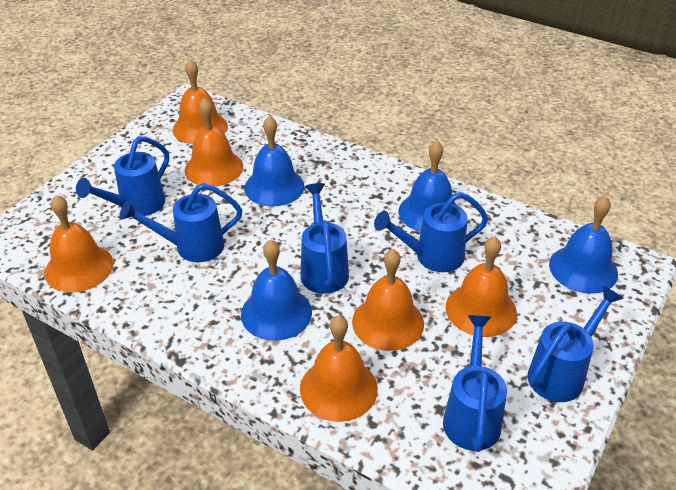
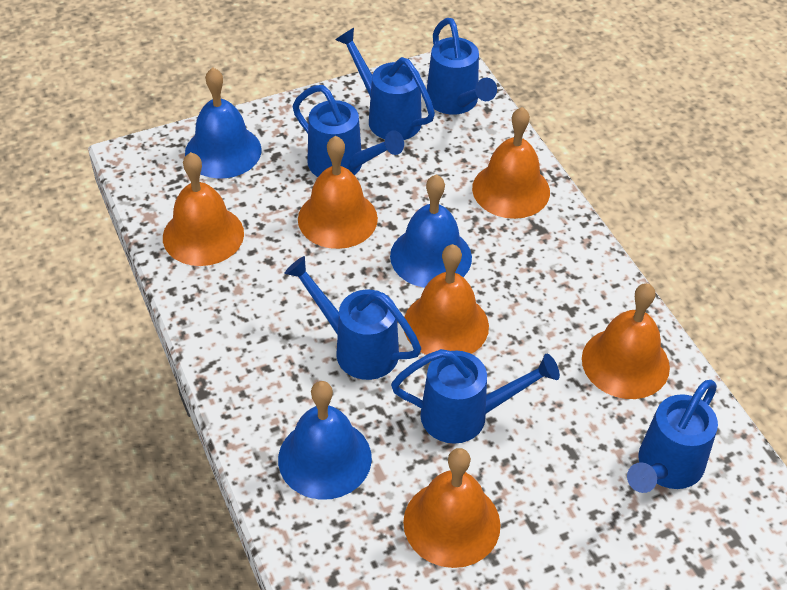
blue bell: 4 -> 3

